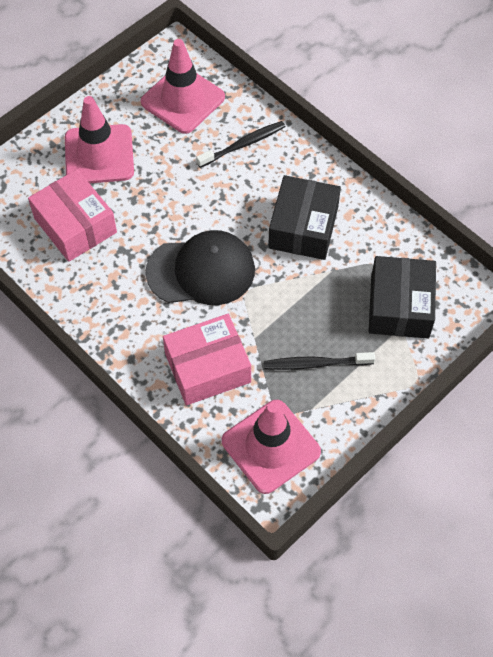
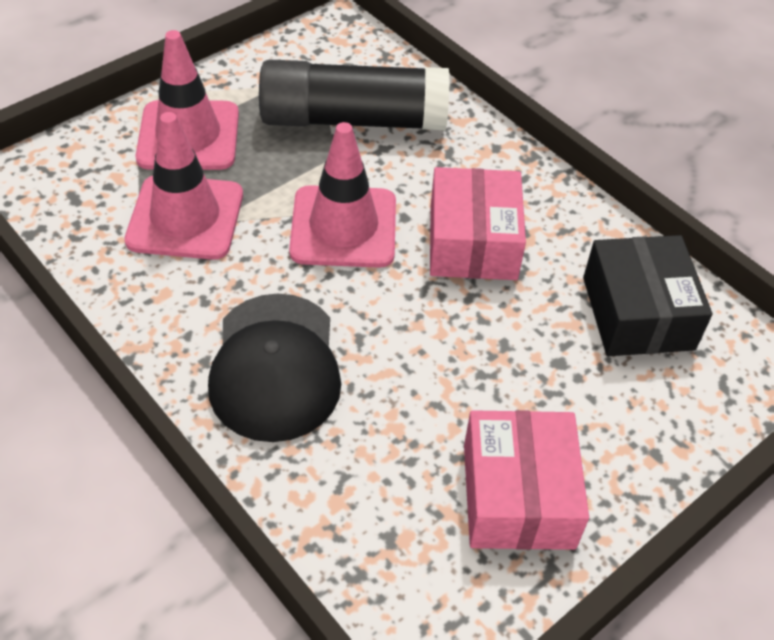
black box: 2 -> 1
black glue stick: 0 -> 1
black toothbrush: 2 -> 0

